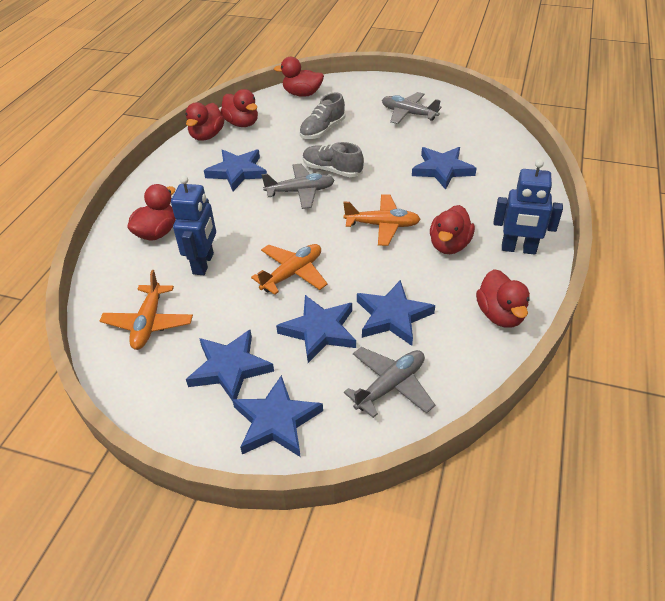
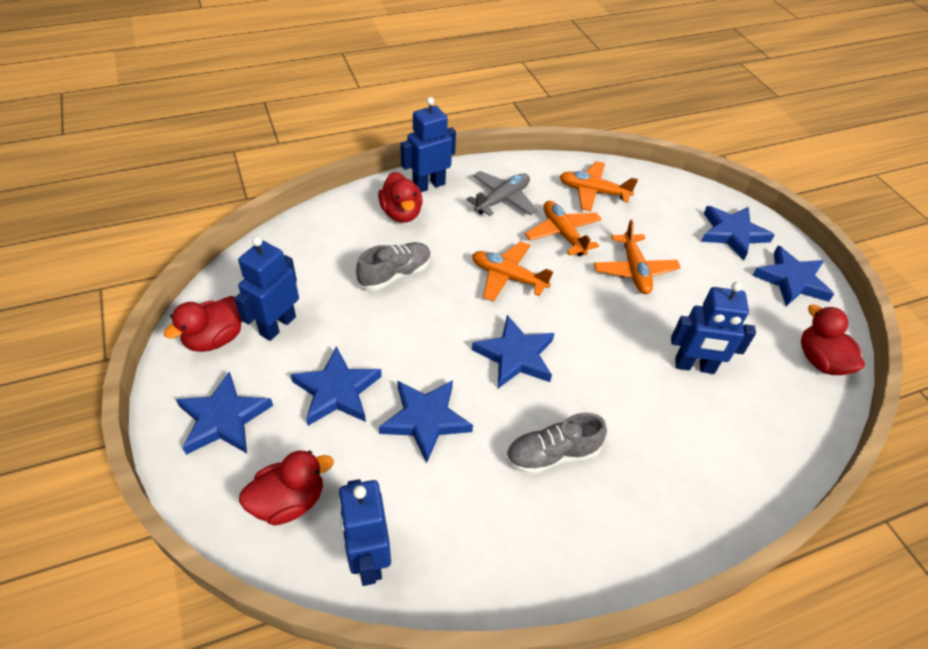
blue robot: 2 -> 4
grey plane: 3 -> 1
orange plane: 3 -> 4
red duck: 6 -> 4

